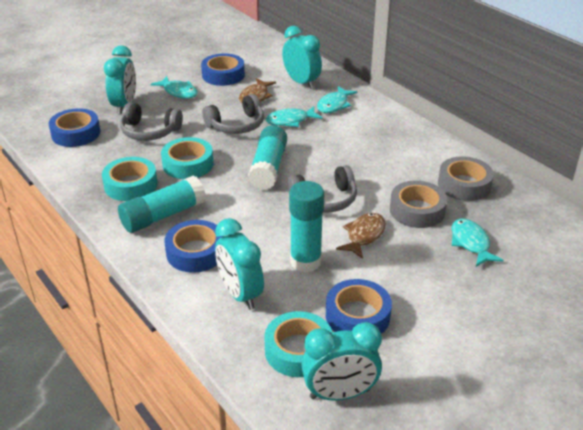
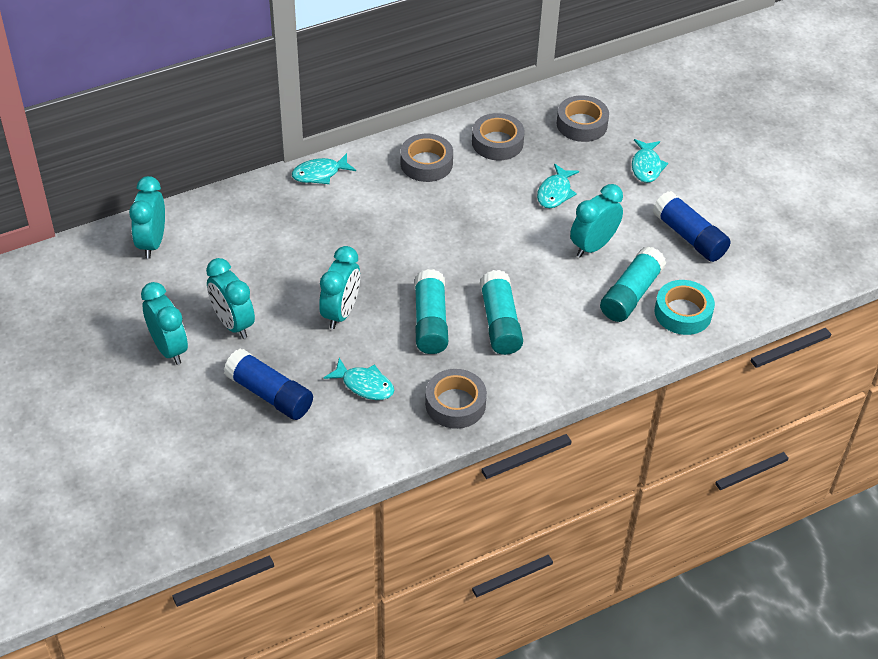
blue glue stick: 0 -> 2
blue tape: 4 -> 0
brown fish: 2 -> 0
grey headphones: 3 -> 0
grey tape: 2 -> 4
turquoise clock: 4 -> 5
turquoise tape: 3 -> 1

